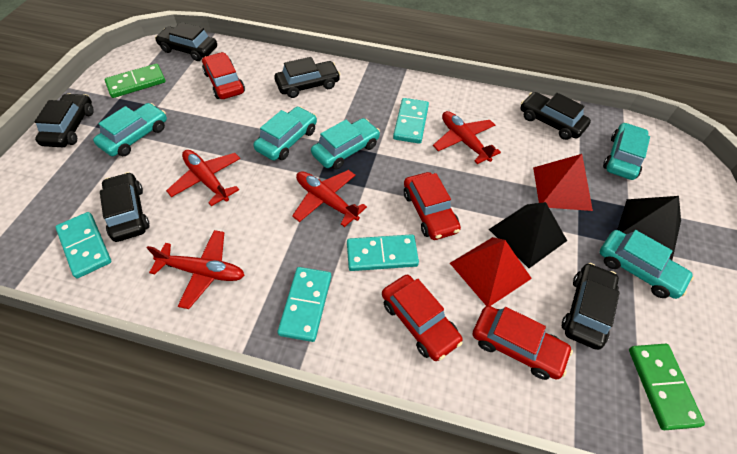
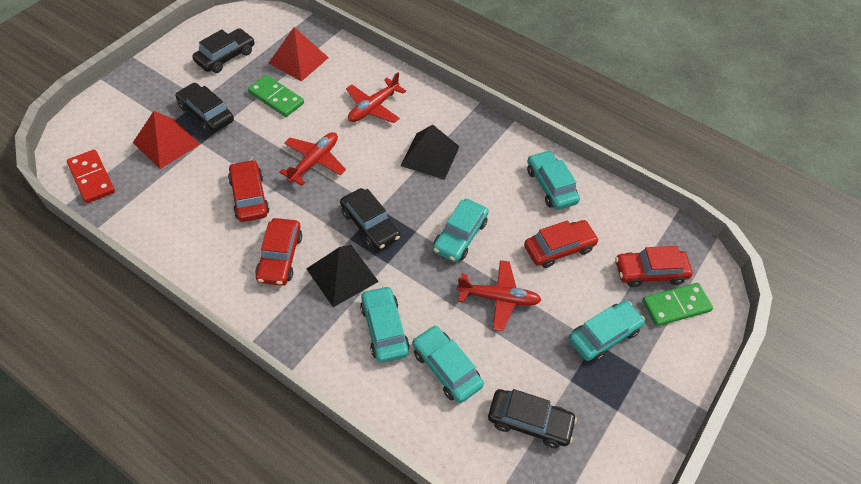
black car: 6 -> 4
red domino: 0 -> 1
red plane: 4 -> 3
turquoise domino: 4 -> 0

